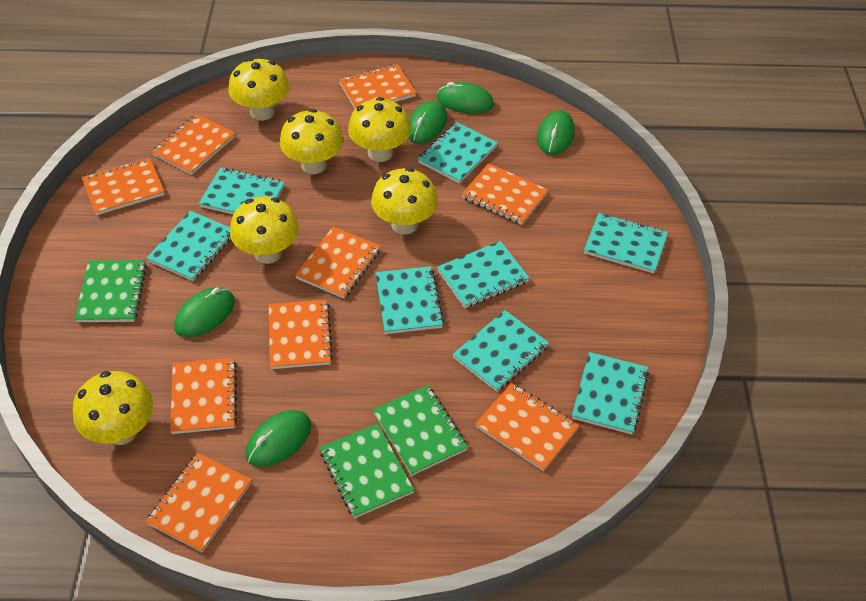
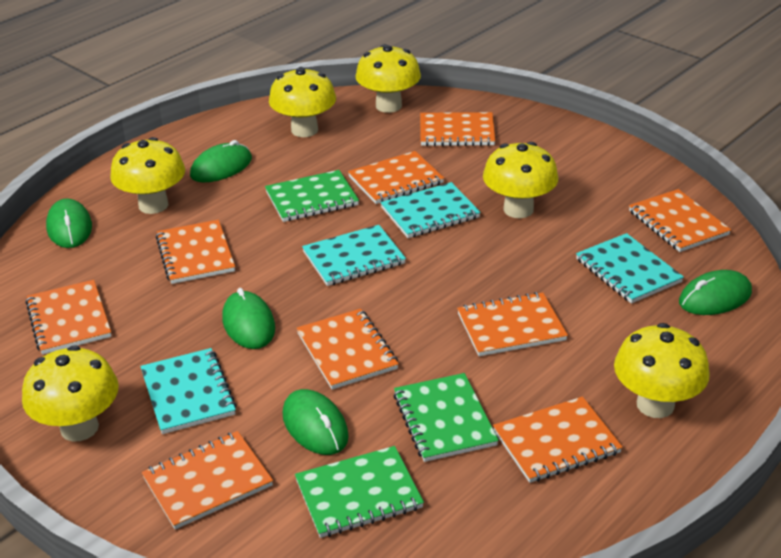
turquoise notebook: 8 -> 4

